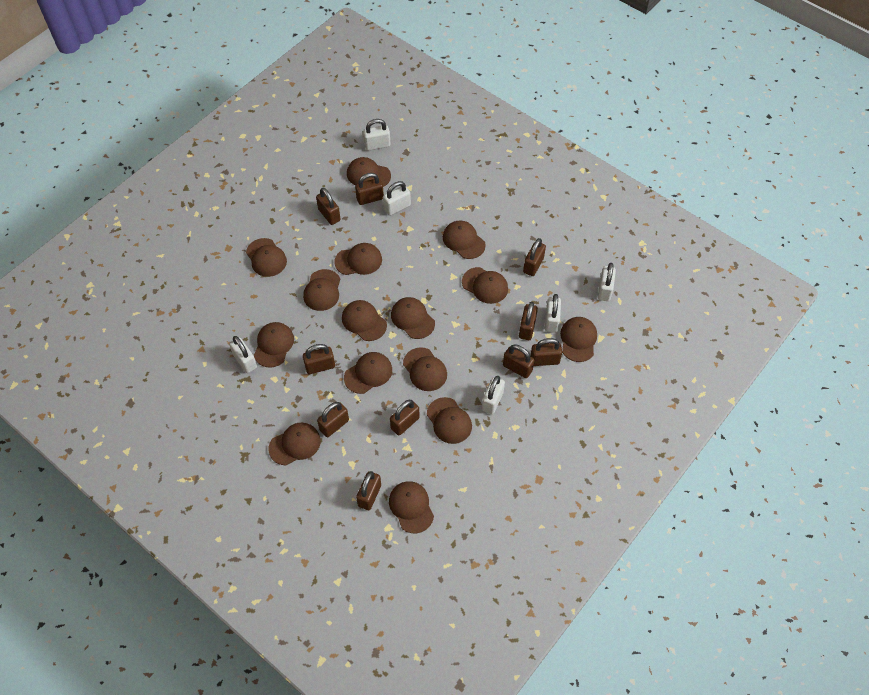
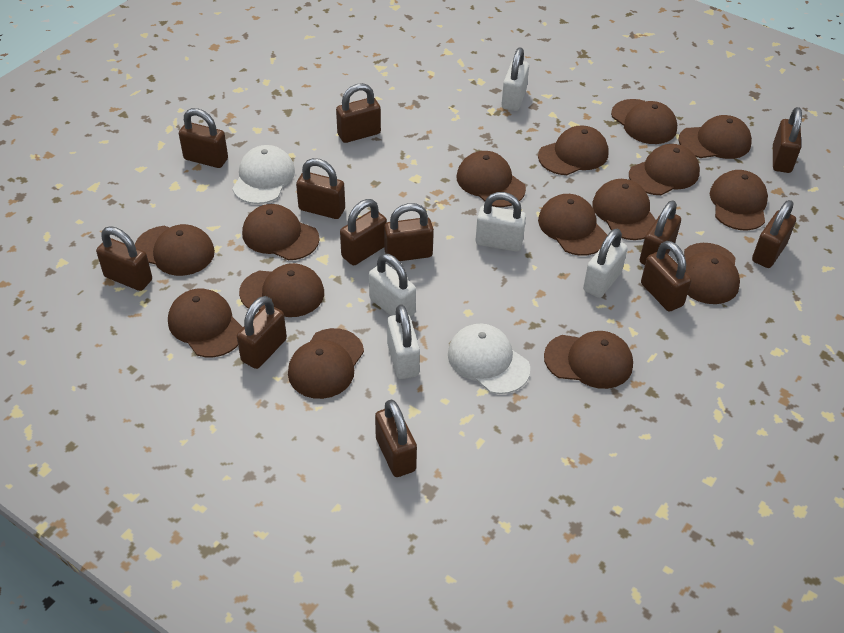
brown padlock: 10 -> 12
white cap: 0 -> 2
white padlock: 6 -> 5

